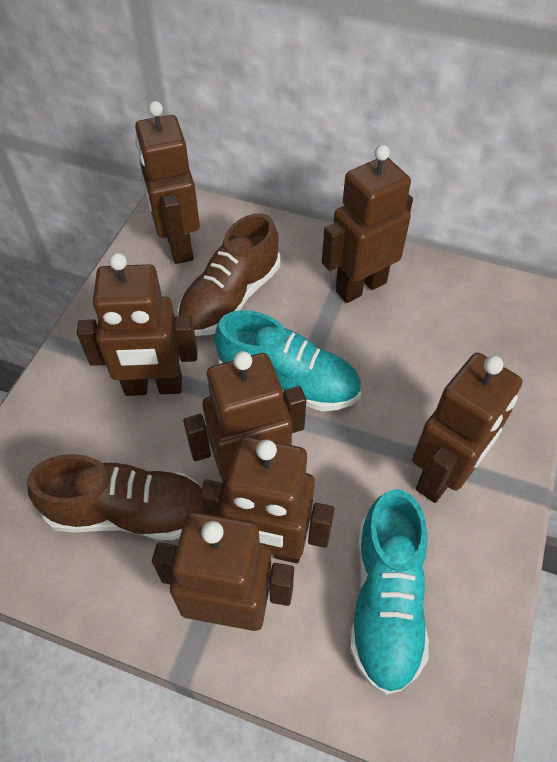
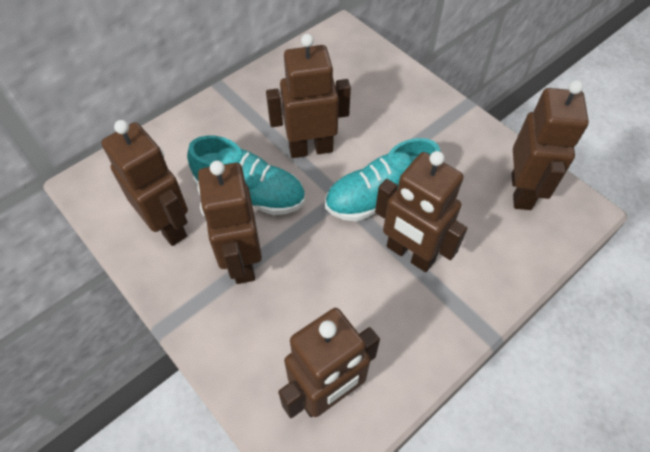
brown robot: 7 -> 6
brown shoe: 2 -> 0

